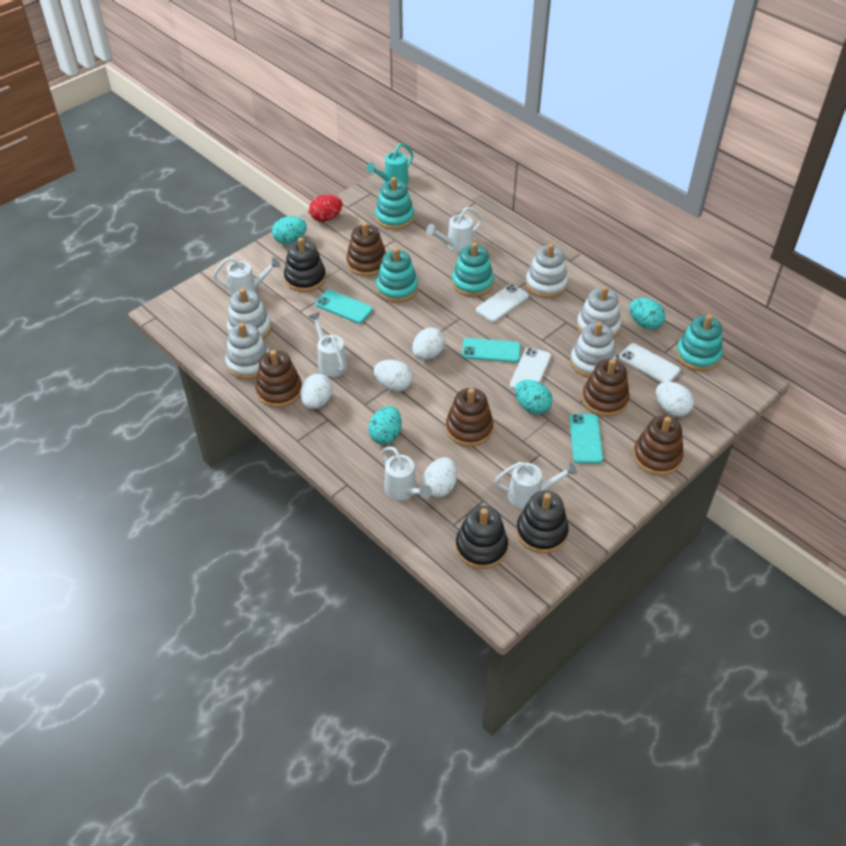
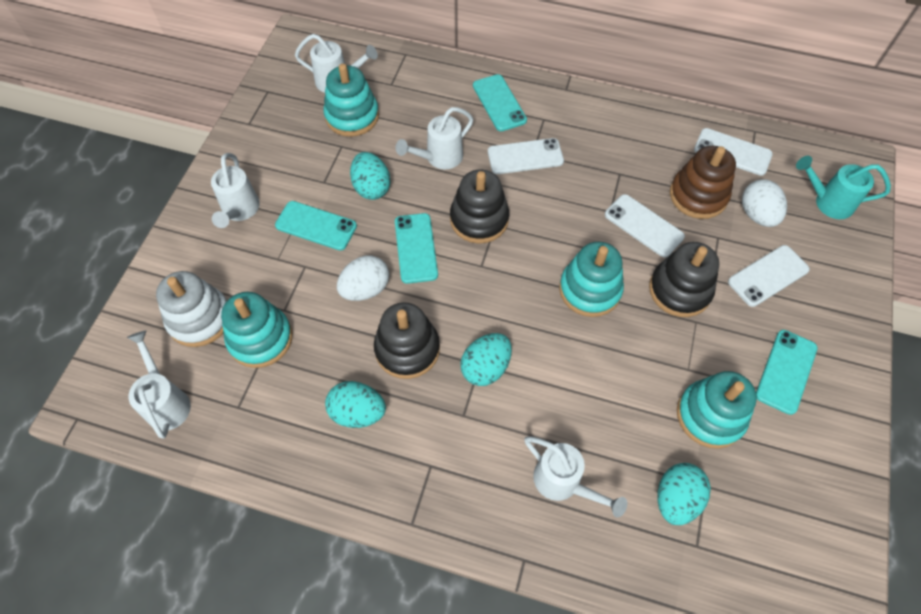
brown stacking toy: 5 -> 1
red egg: 1 -> 0
turquoise phone: 3 -> 4
white egg: 5 -> 2
white phone: 3 -> 4
white stacking toy: 5 -> 1

